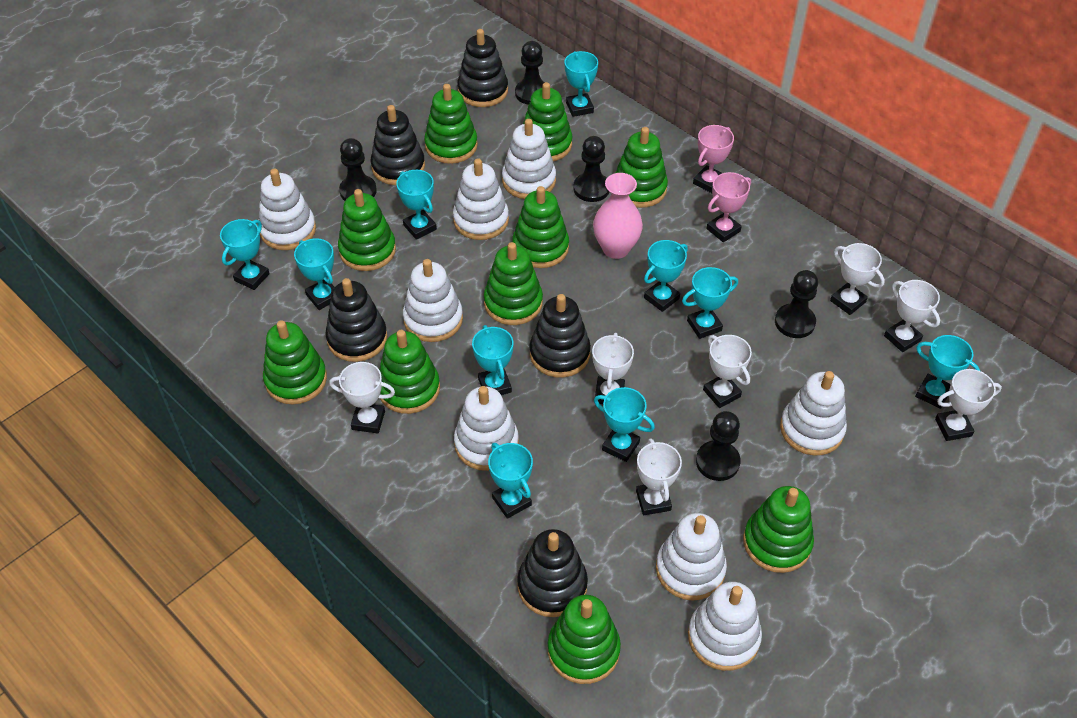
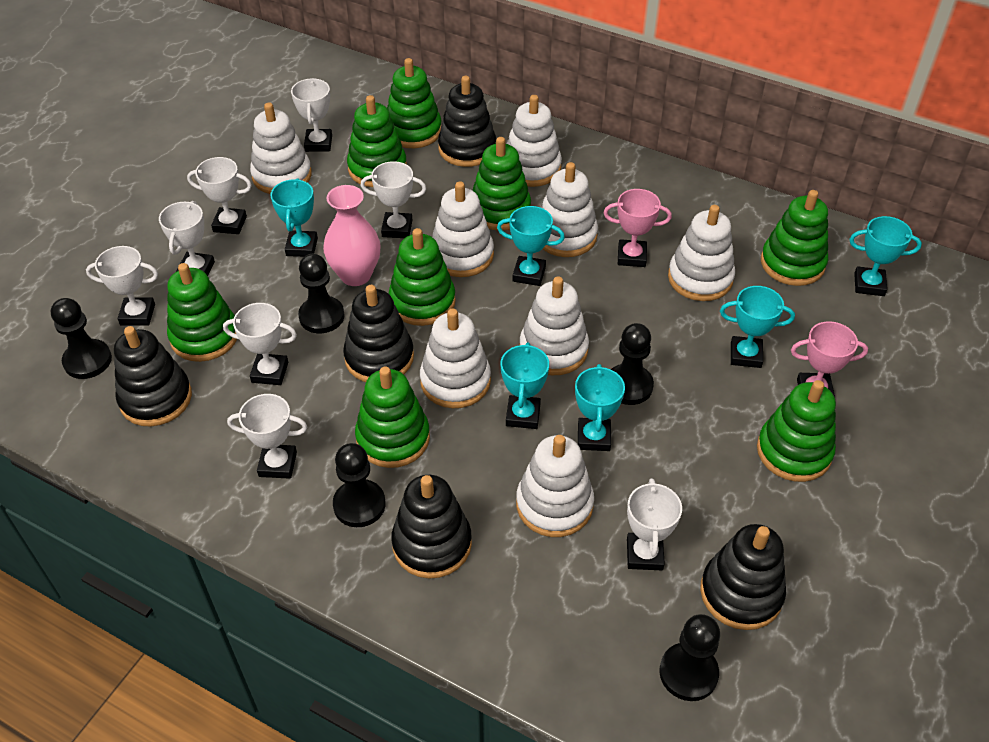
green stacking toy: 10 -> 8
turquoise trophy: 10 -> 6
white trophy: 7 -> 8

